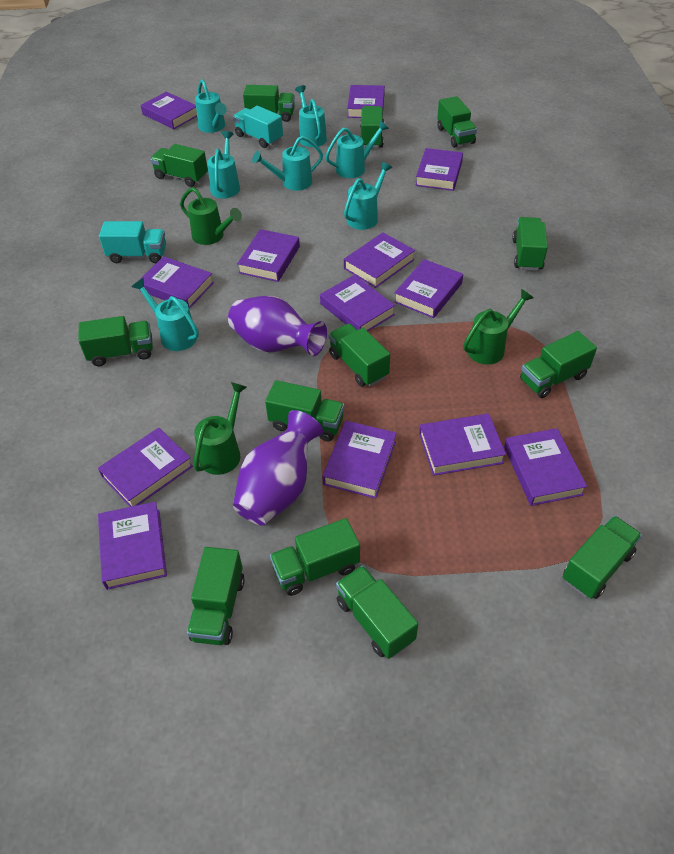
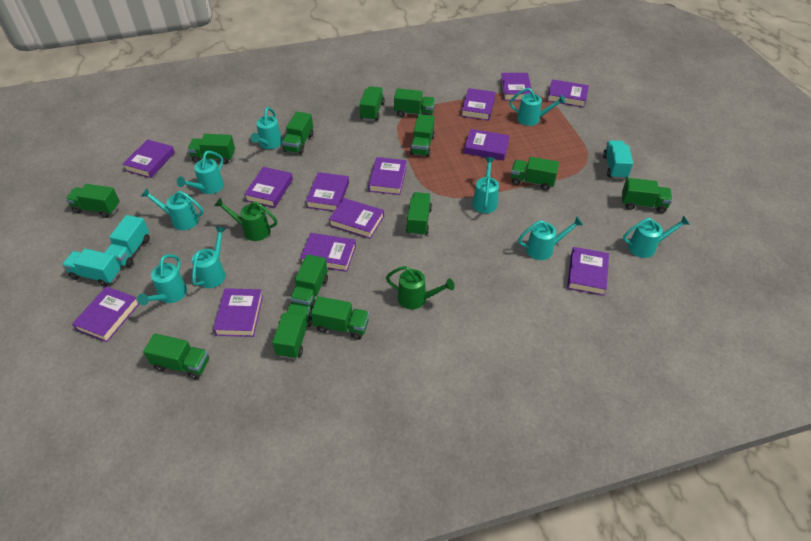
green watering can: 3 -> 2
purple vase: 2 -> 0
turquoise truck: 2 -> 3
turquoise watering can: 7 -> 9

